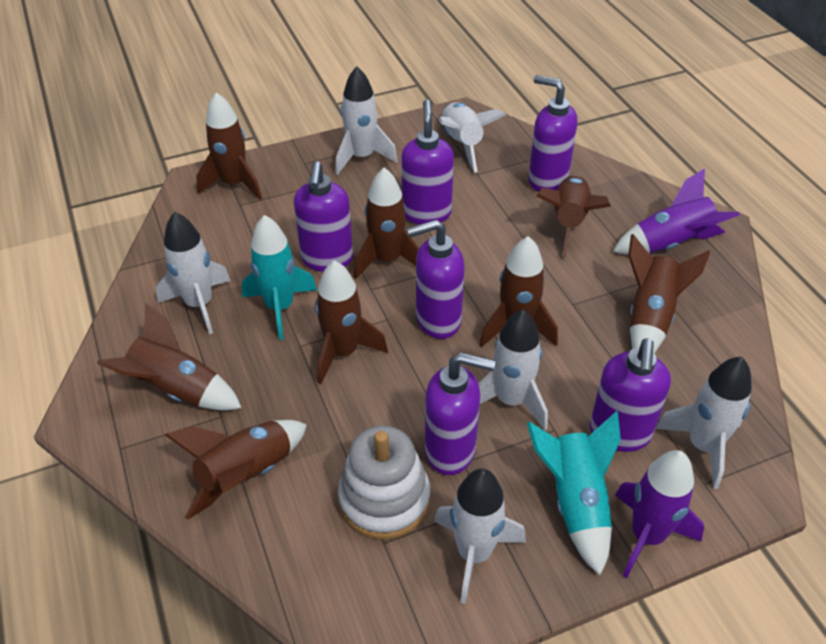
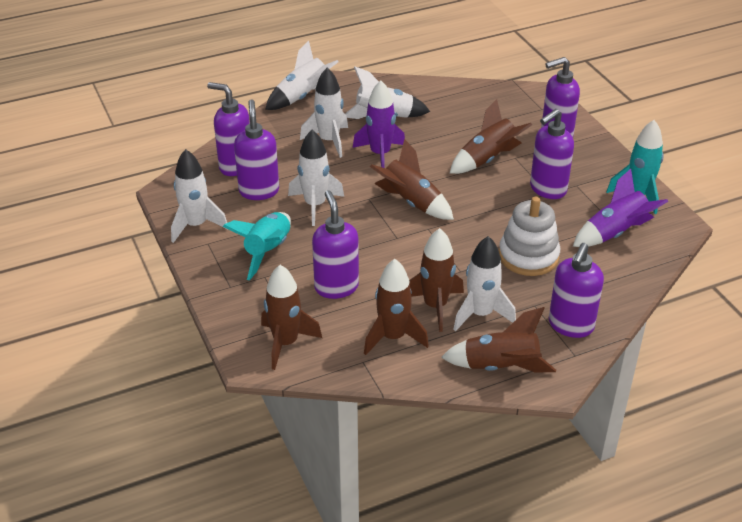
brown rocket: 8 -> 6

